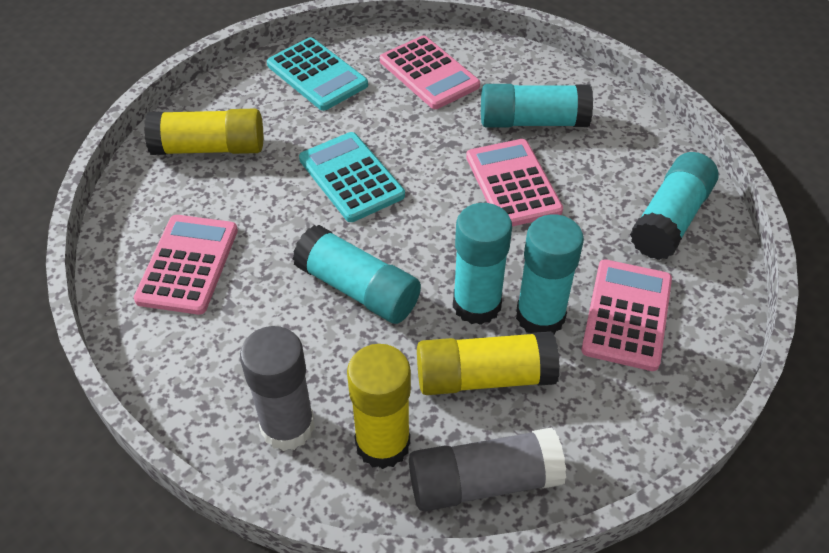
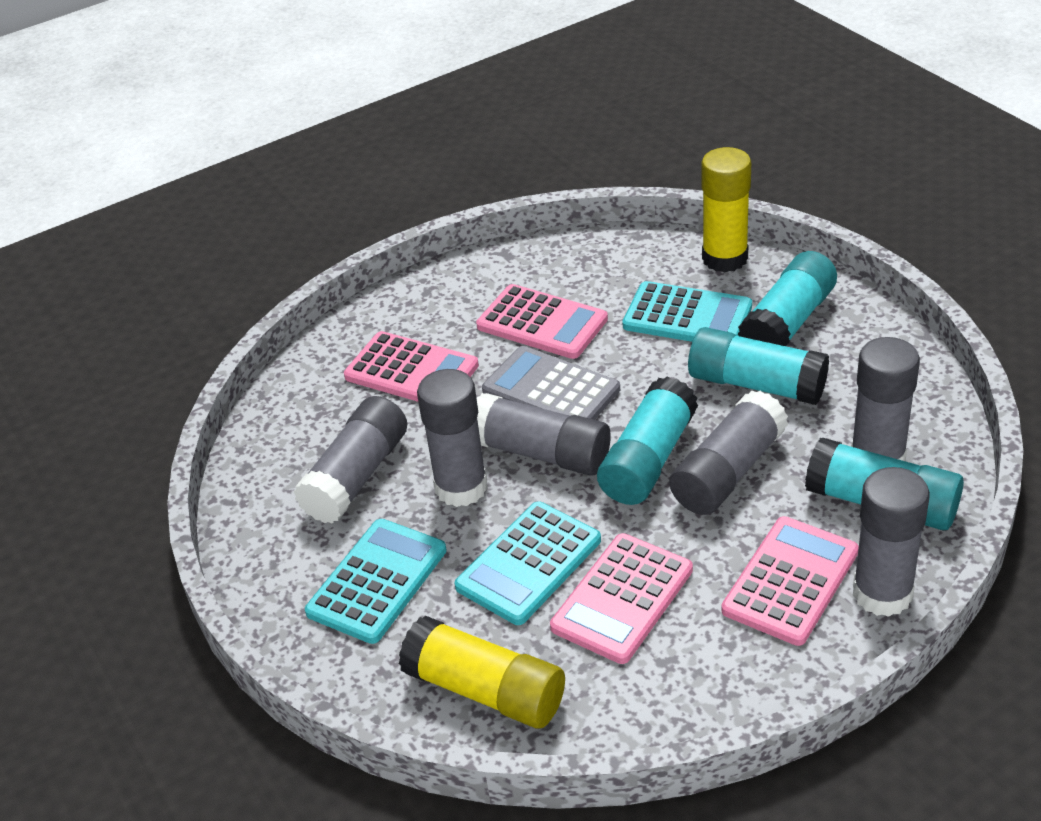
grey calculator: 0 -> 1
grey glue stick: 2 -> 6
turquoise calculator: 2 -> 3
turquoise glue stick: 5 -> 4
yellow glue stick: 3 -> 2

